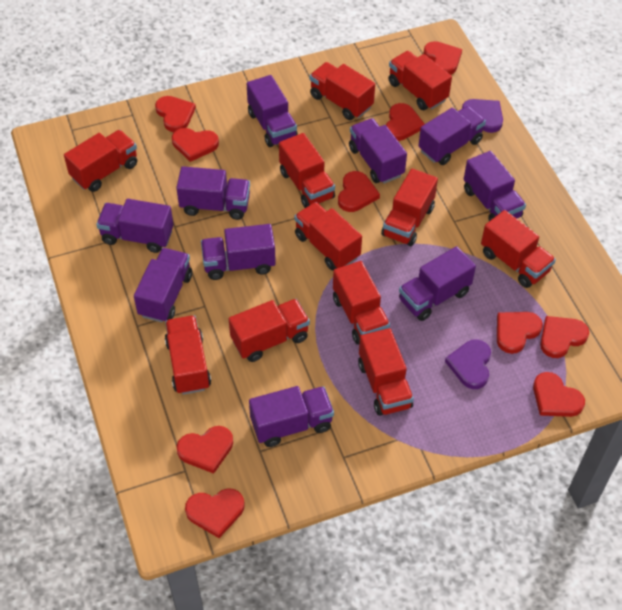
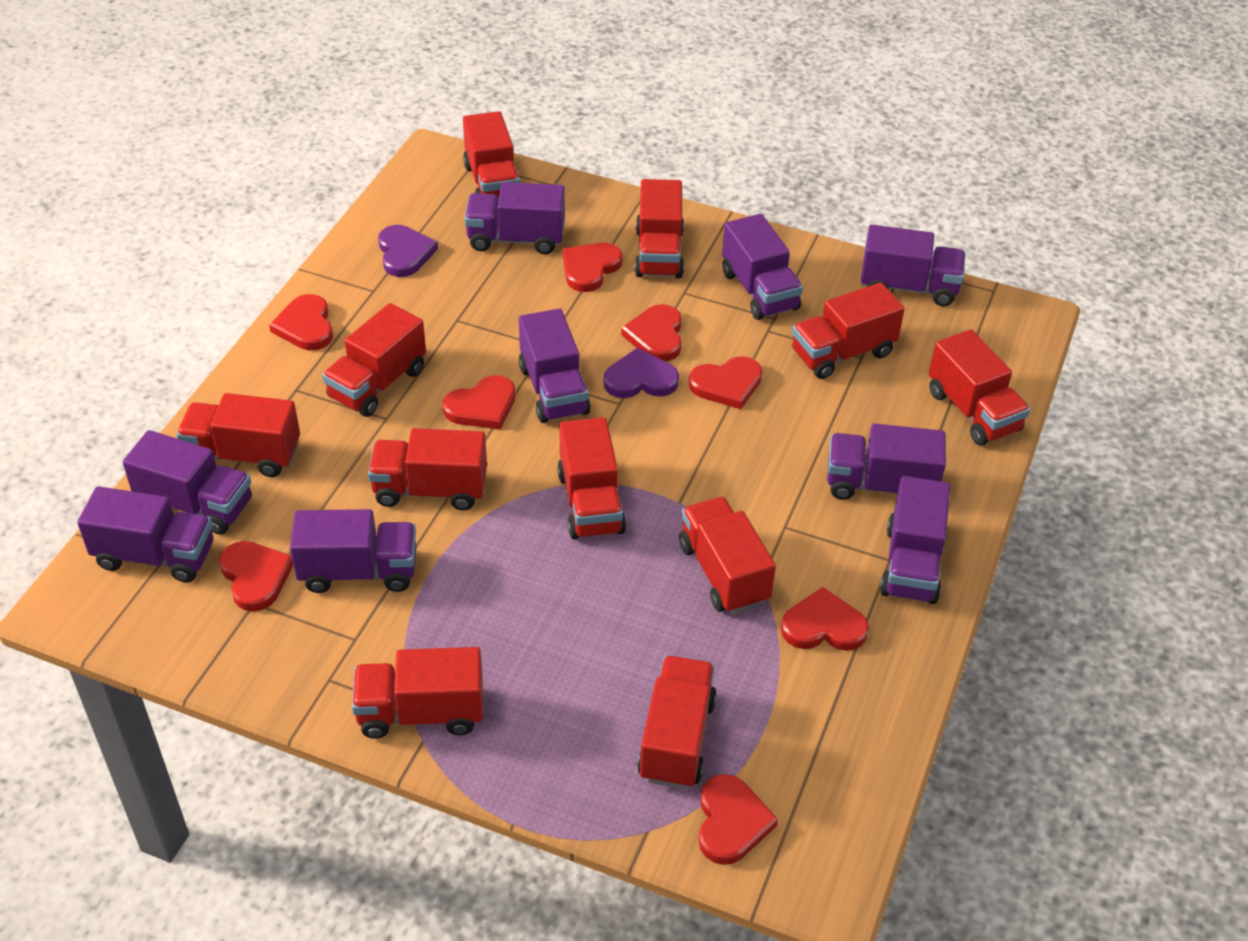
purple truck: 10 -> 9
red heart: 10 -> 8

